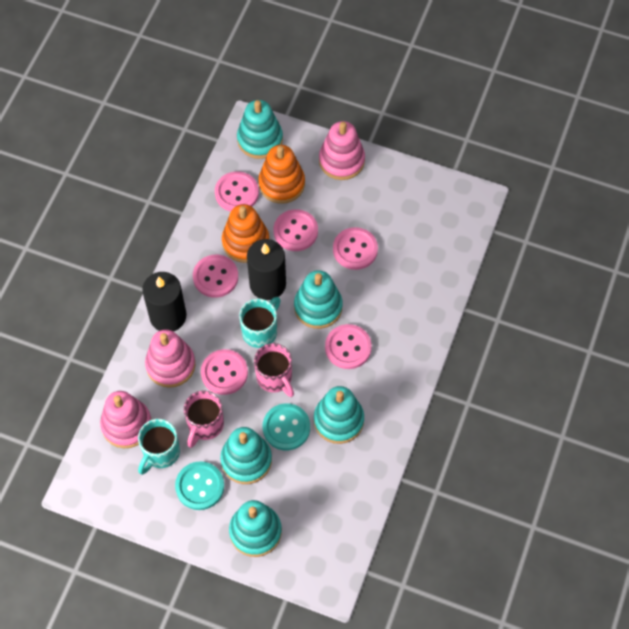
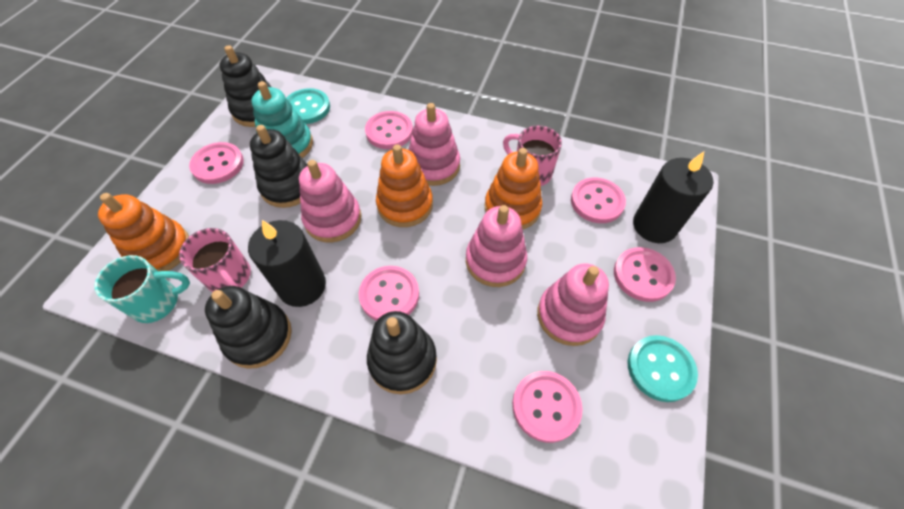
black stacking toy: 0 -> 4
orange stacking toy: 2 -> 3
pink stacking toy: 3 -> 4
turquoise mug: 2 -> 1
turquoise stacking toy: 5 -> 1

